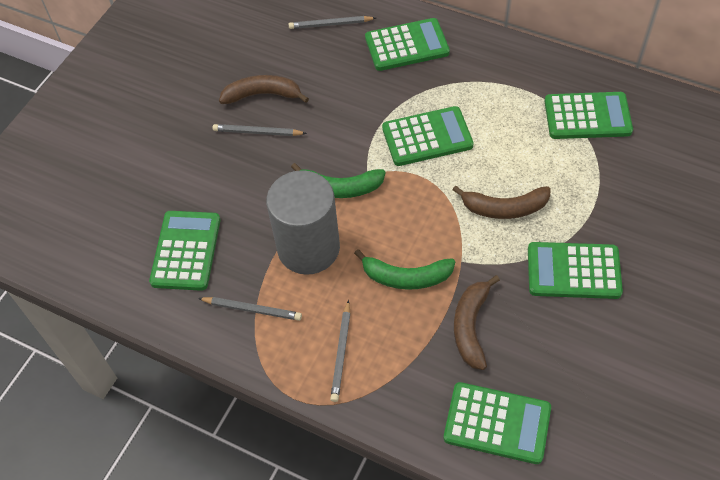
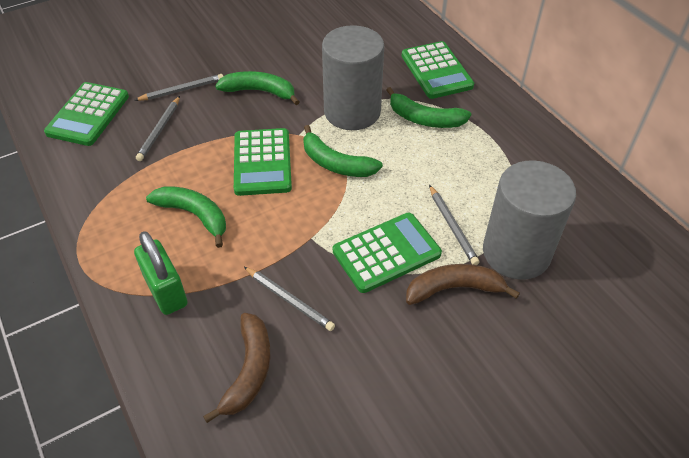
brown banana: 3 -> 2
green banana: 2 -> 4
green calculator: 6 -> 4
green padlock: 0 -> 1
grey cylinder: 1 -> 2

